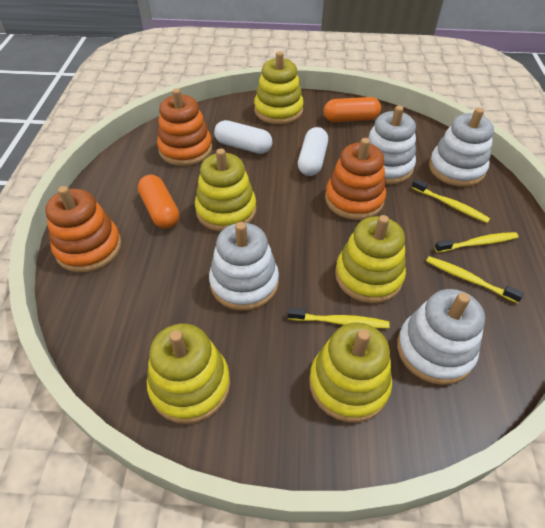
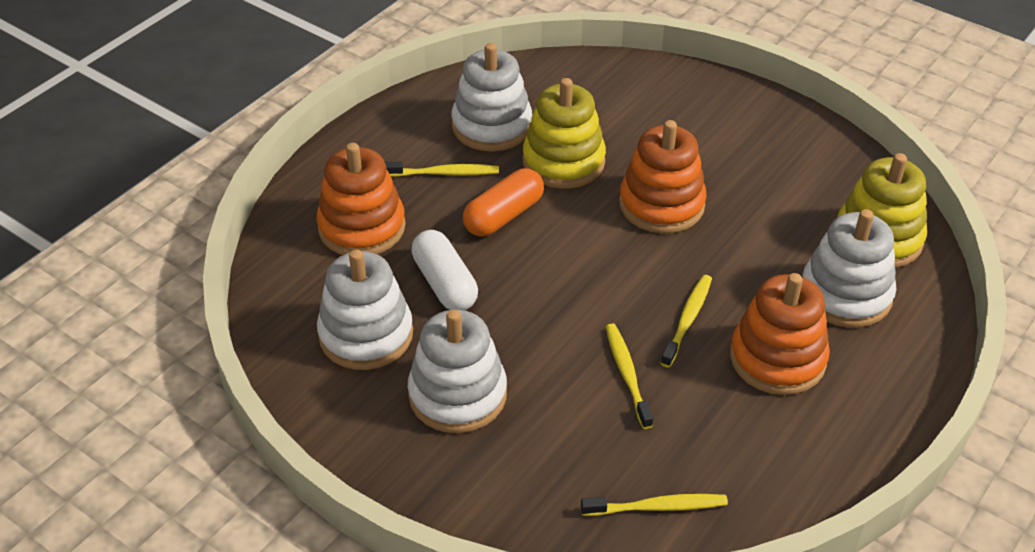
orange capsule: 2 -> 1
white capsule: 2 -> 1
yellow stacking toy: 5 -> 2

